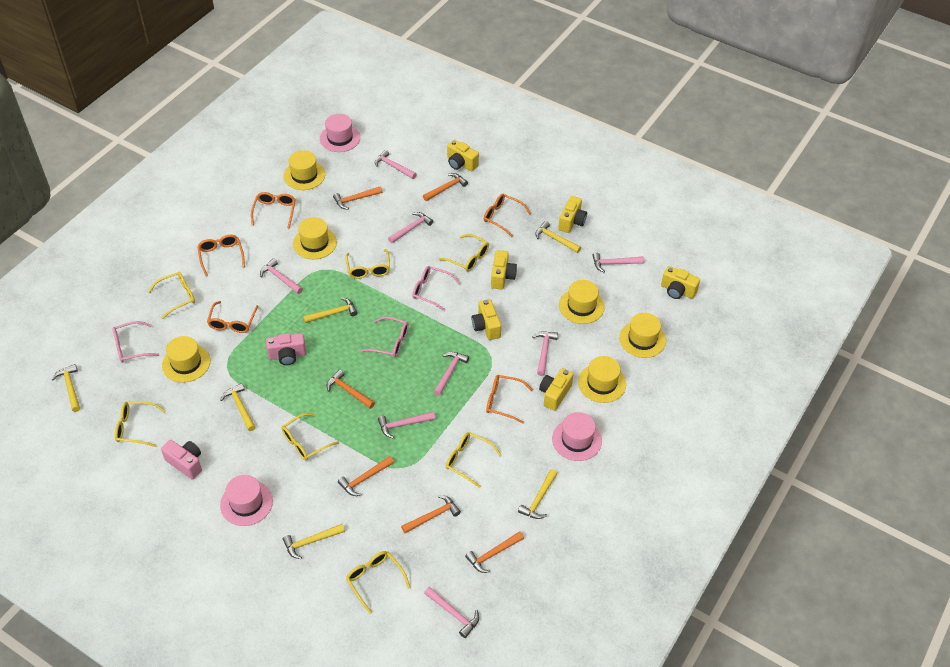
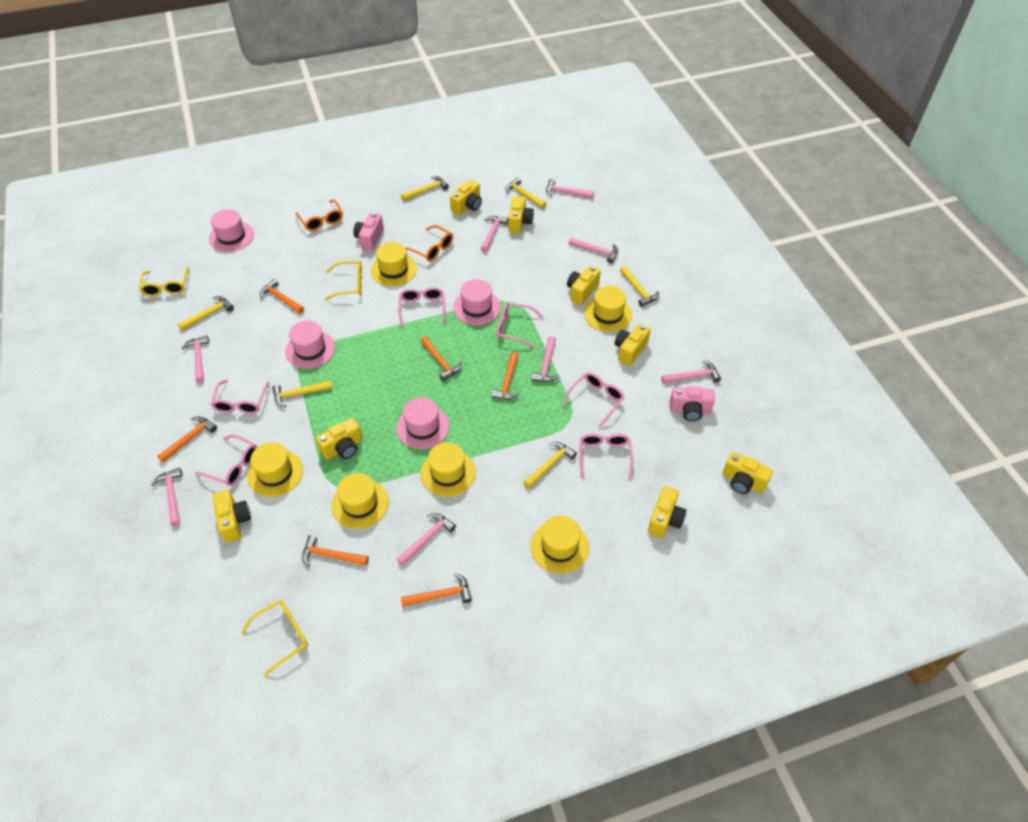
orange glasses: 5 -> 2
pink glasses: 3 -> 6
pink hat: 3 -> 4
yellow camera: 6 -> 8
yellow glasses: 7 -> 3

